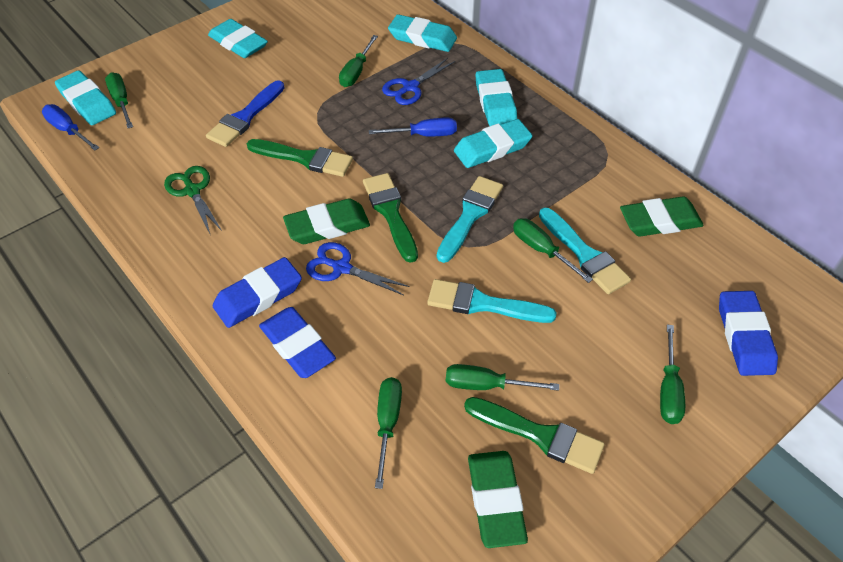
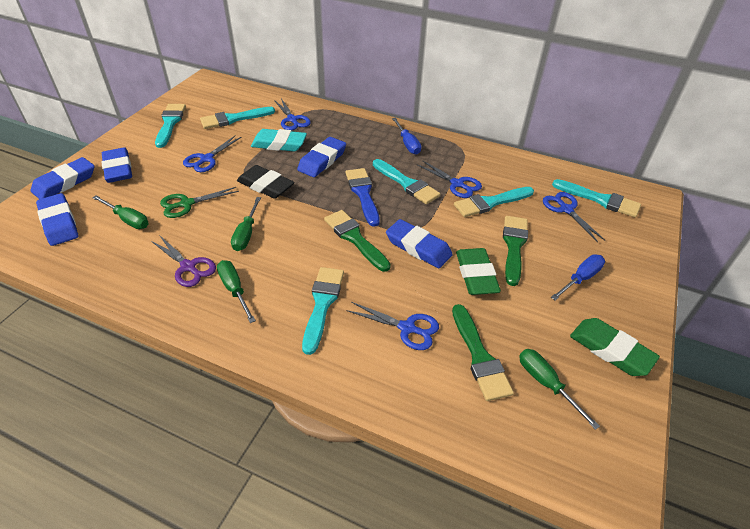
black eraser: 0 -> 1
blue eraser: 3 -> 5
blue scissors: 2 -> 5
green eraser: 3 -> 2
green screwdriver: 6 -> 4
purple scissors: 0 -> 1
turquoise brush: 3 -> 6
turquoise eraser: 5 -> 1

